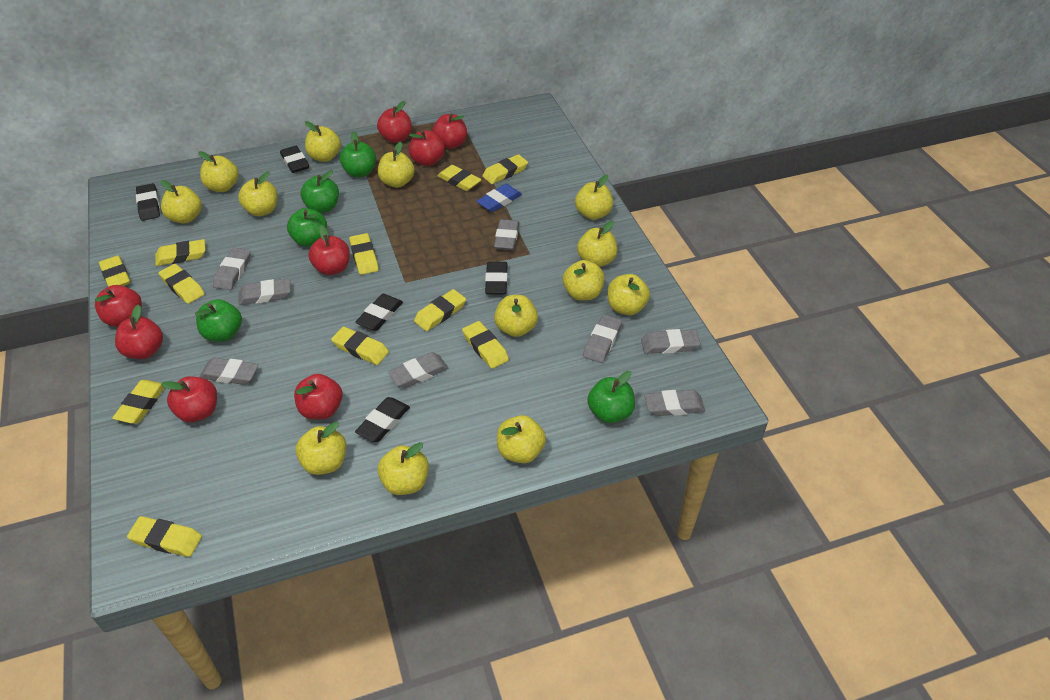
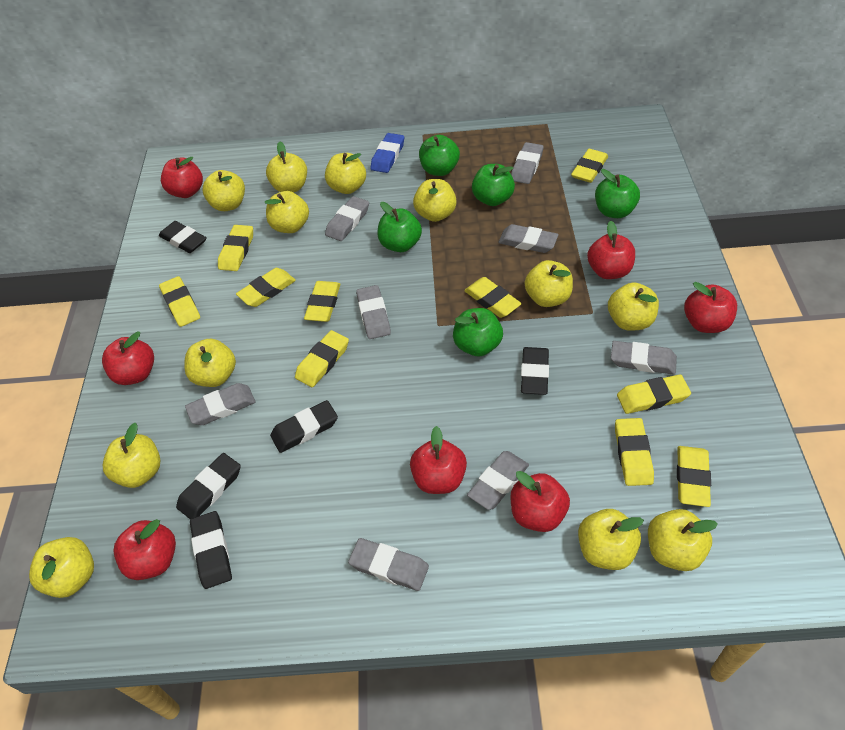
red apple: 8 -> 7
yellow apple: 13 -> 12
yellow eraser: 11 -> 10

